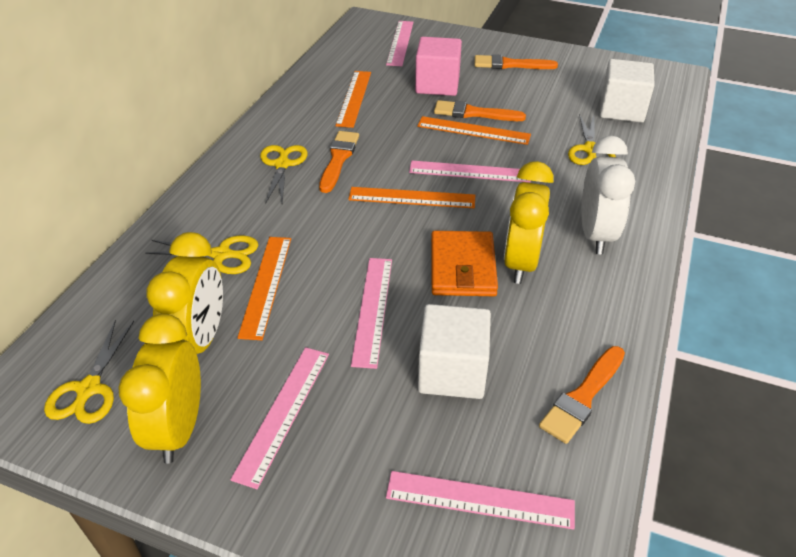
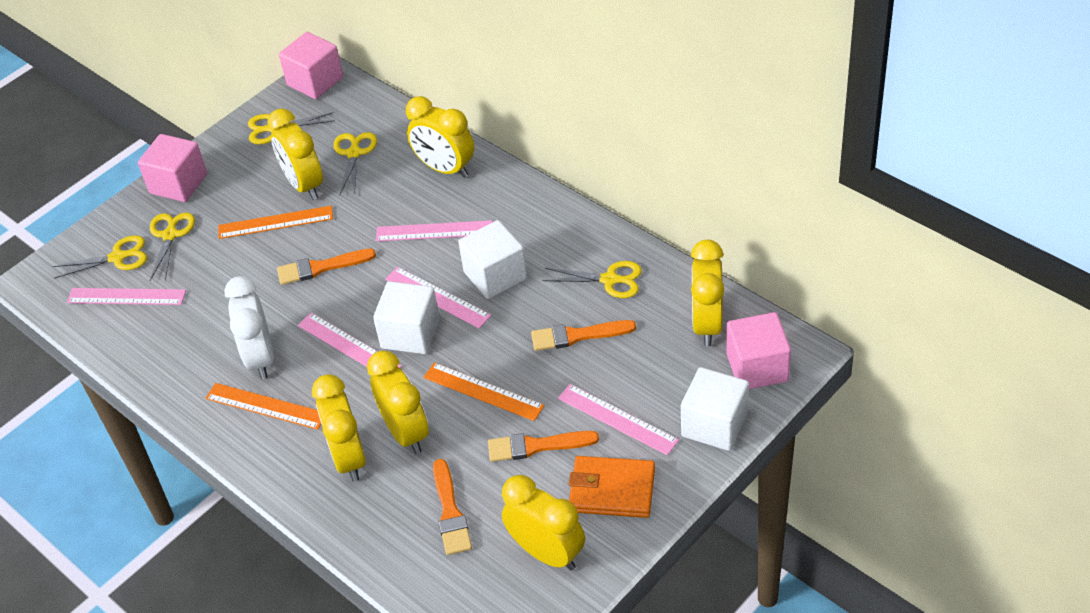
orange ruler: 4 -> 3
pink cube: 1 -> 3
white cube: 2 -> 3
yellow clock: 3 -> 6
yellow scissors: 4 -> 5

